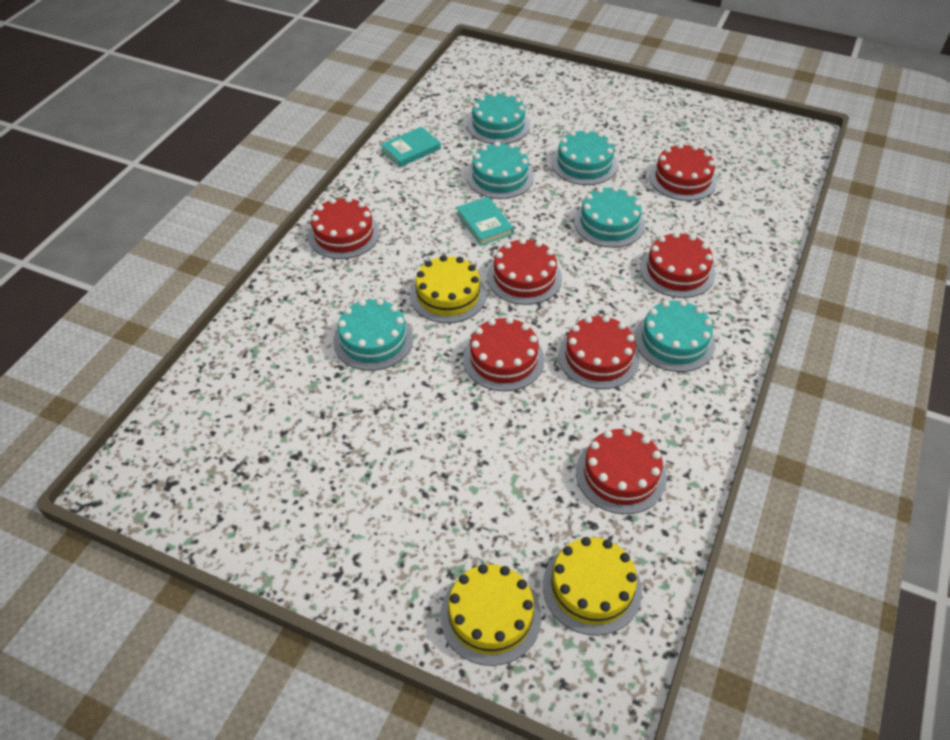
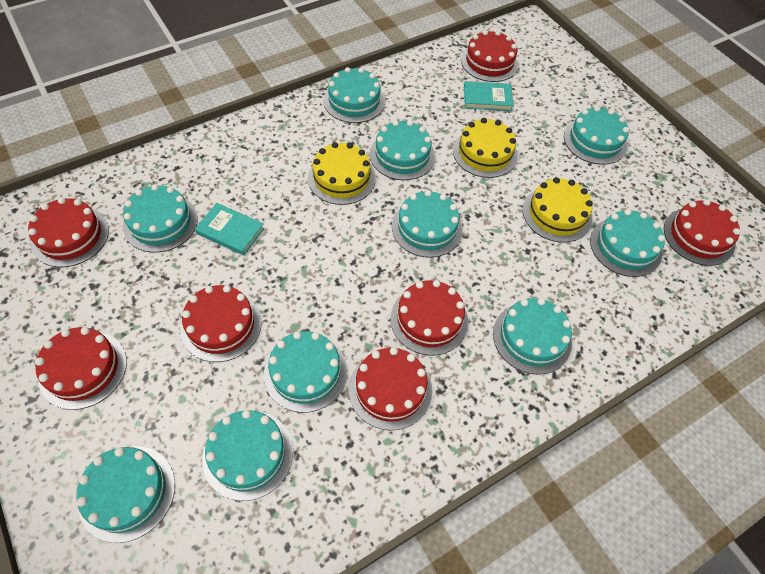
turquoise cake: 6 -> 10

